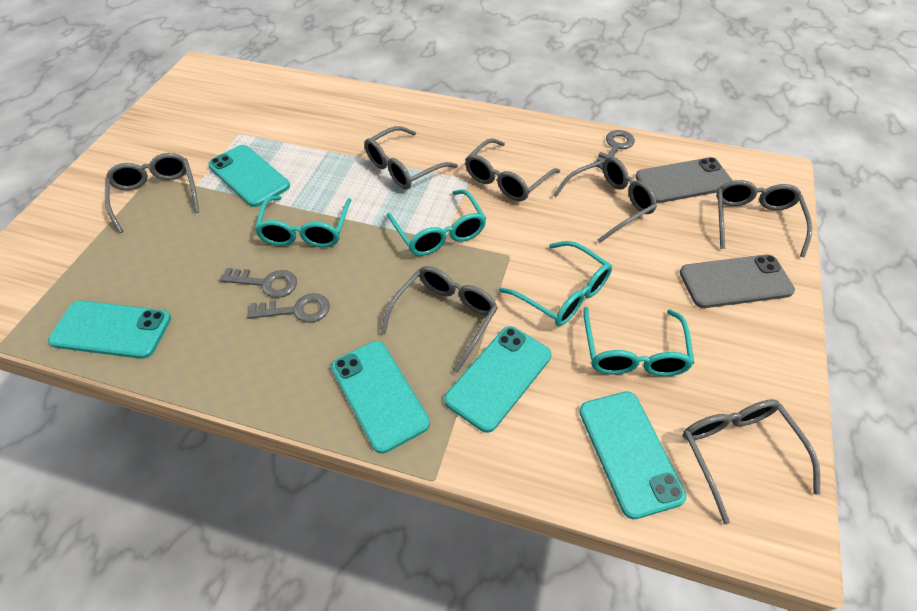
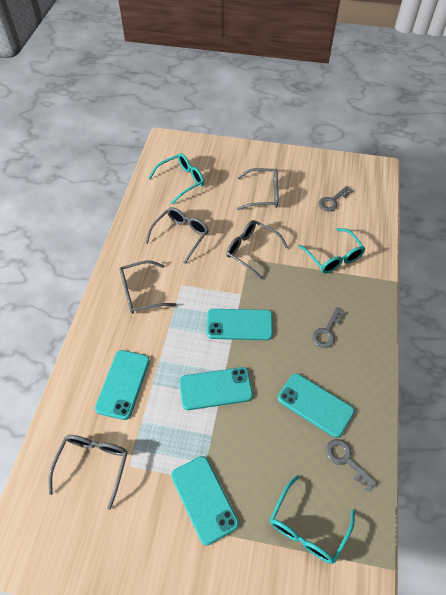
grey glasses: 7 -> 5
grey phone: 2 -> 0
turquoise glasses: 4 -> 3

